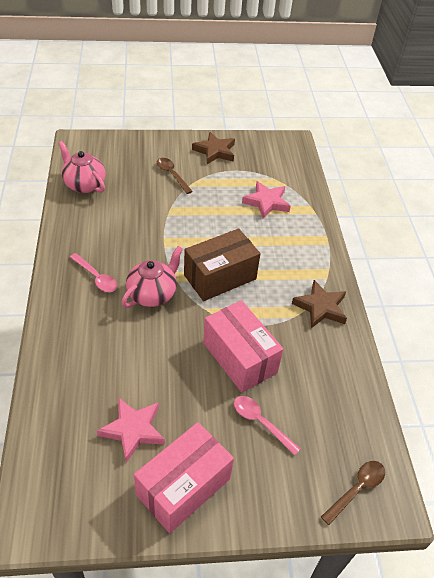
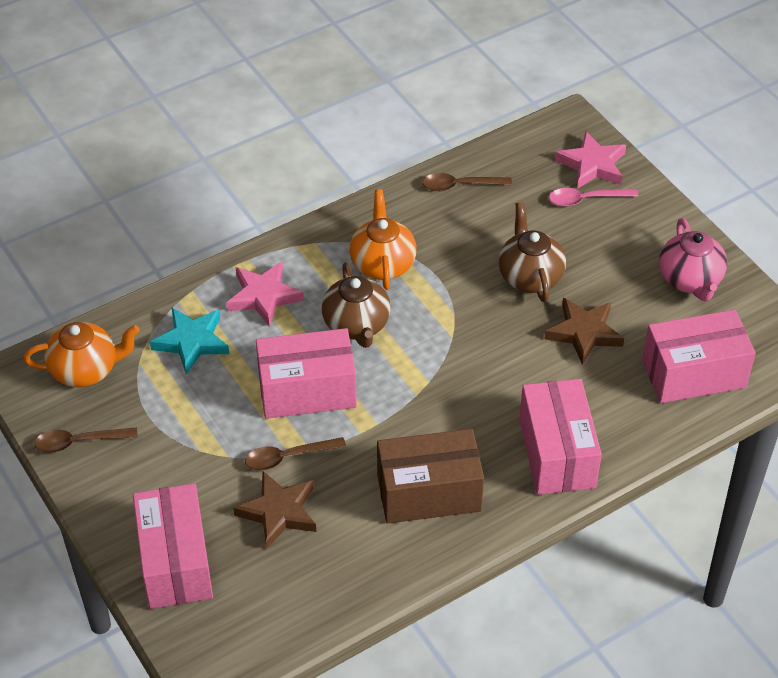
brown spoon: 2 -> 3
brown teapot: 0 -> 2
orange teapot: 0 -> 2
pink box: 2 -> 4
pink spoon: 2 -> 1
pink teapot: 2 -> 1
turquoise star: 0 -> 1

